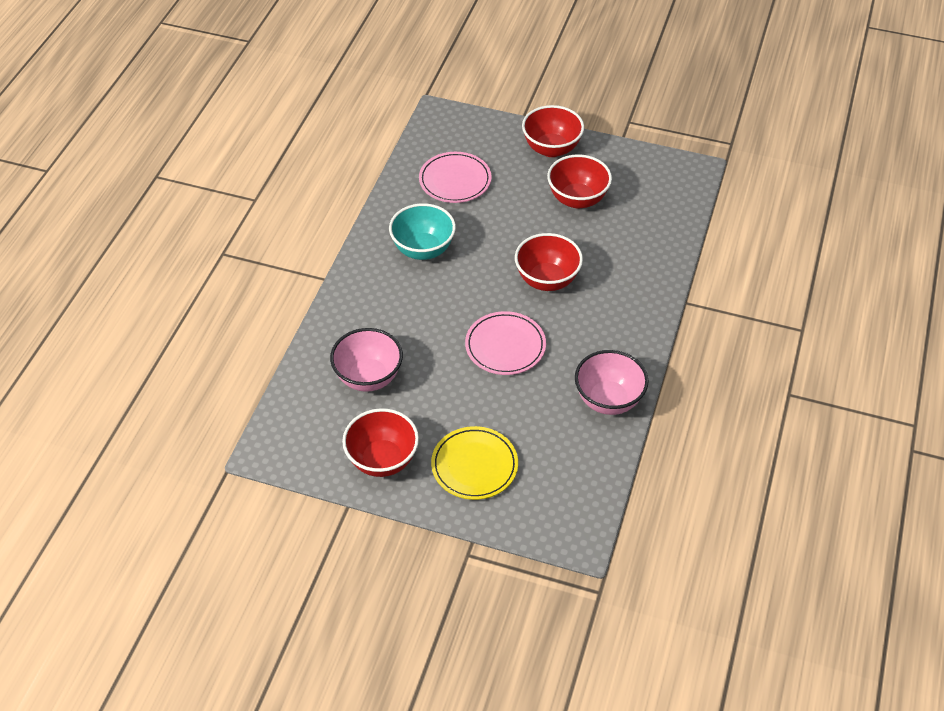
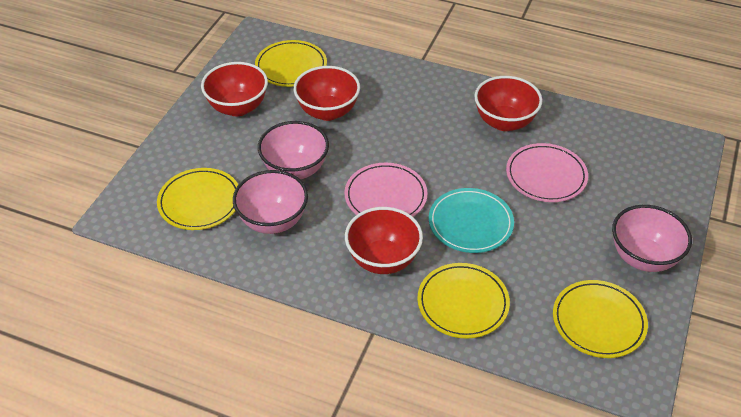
pink bowl: 2 -> 3
turquoise bowl: 1 -> 0
turquoise plate: 0 -> 1
yellow plate: 1 -> 4

